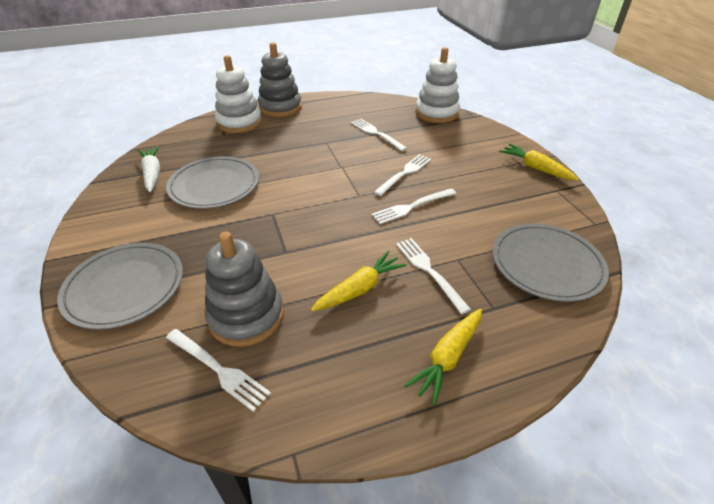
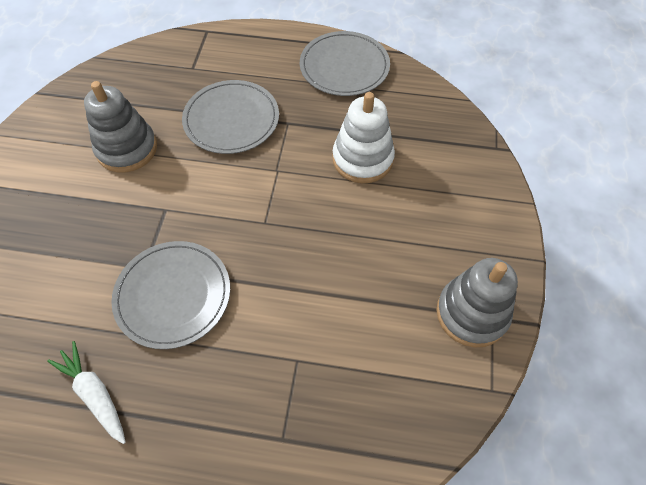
white fork: 5 -> 0
white stacking toy: 2 -> 1
yellow carrot: 3 -> 0

